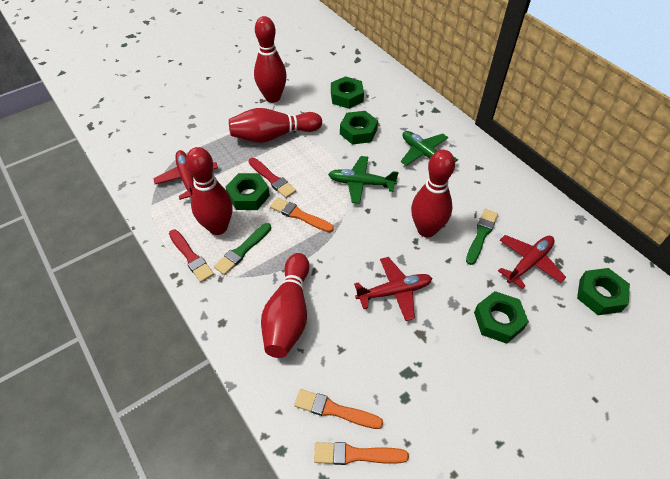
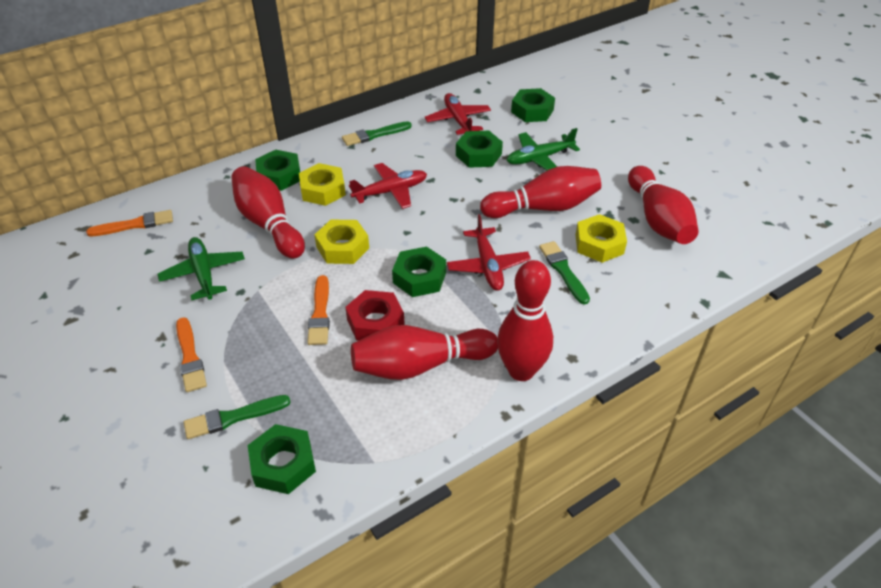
green brush: 2 -> 3
red brush: 2 -> 0
red nut: 0 -> 1
yellow nut: 0 -> 3

